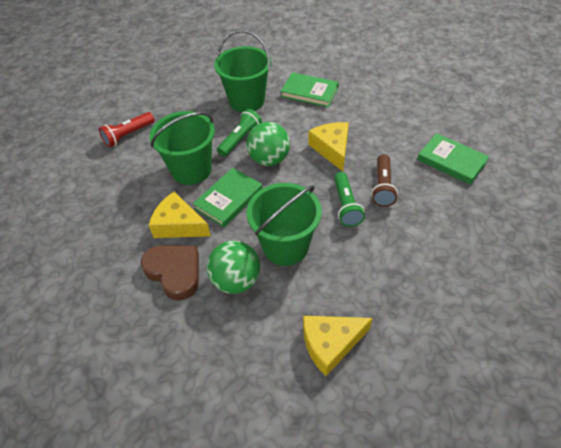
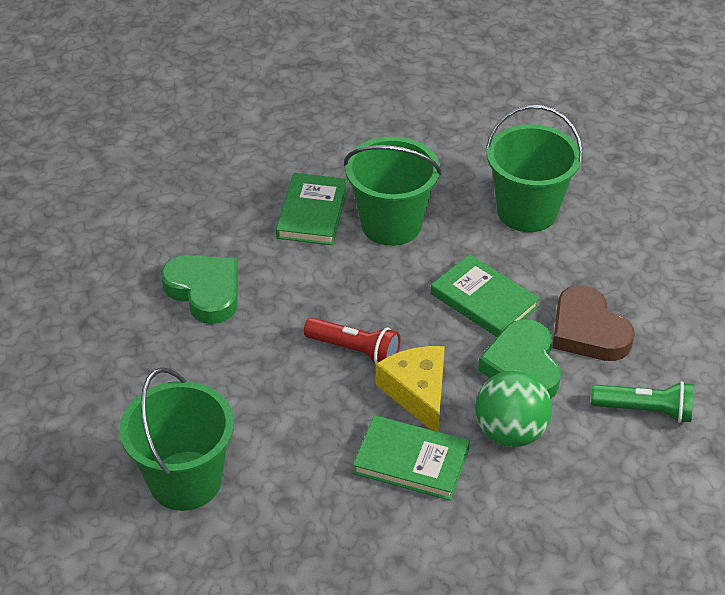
brown flashlight: 1 -> 0
green ball: 2 -> 1
green flashlight: 2 -> 1
green heart: 0 -> 2
yellow cheese: 3 -> 1

